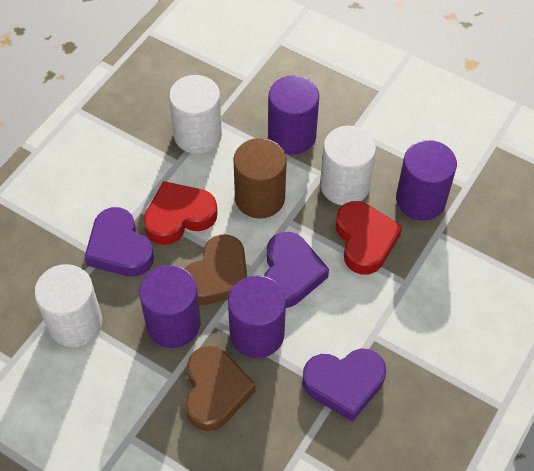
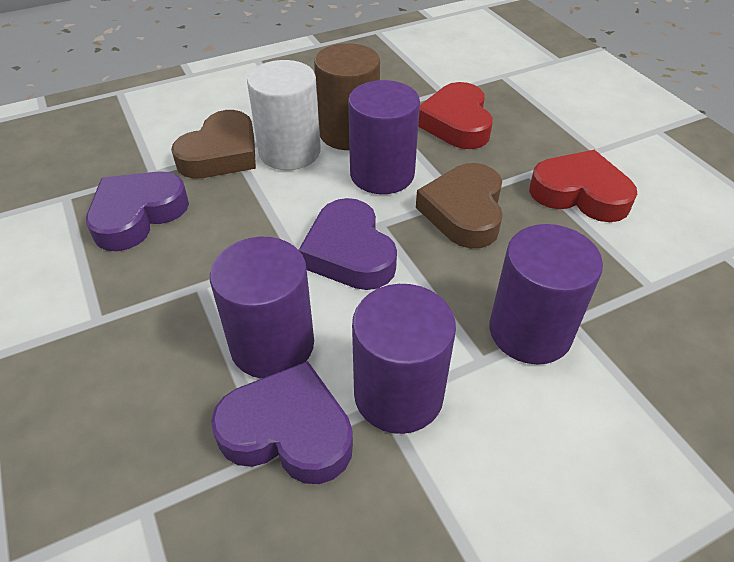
white cylinder: 3 -> 1

